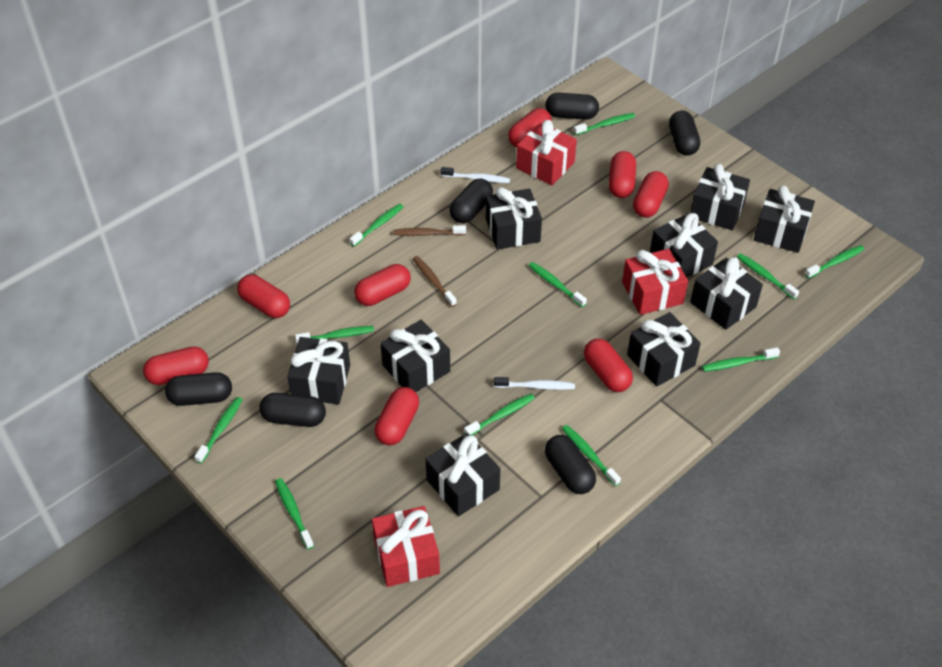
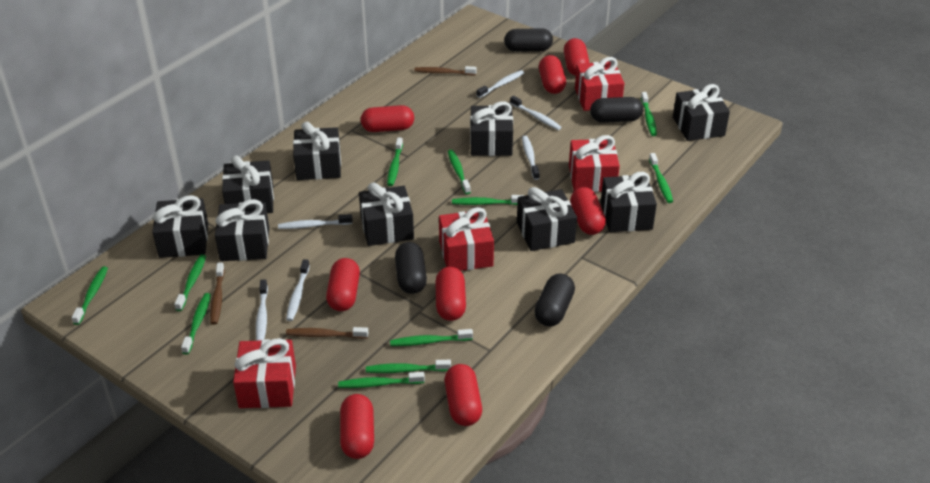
black capsule: 6 -> 4
brown toothbrush: 2 -> 3
red gift: 3 -> 4
white toothbrush: 2 -> 6

